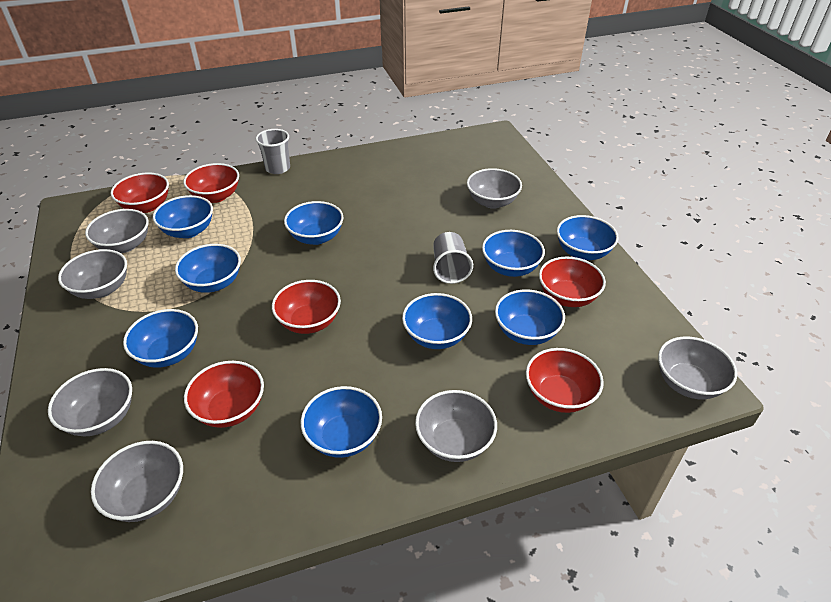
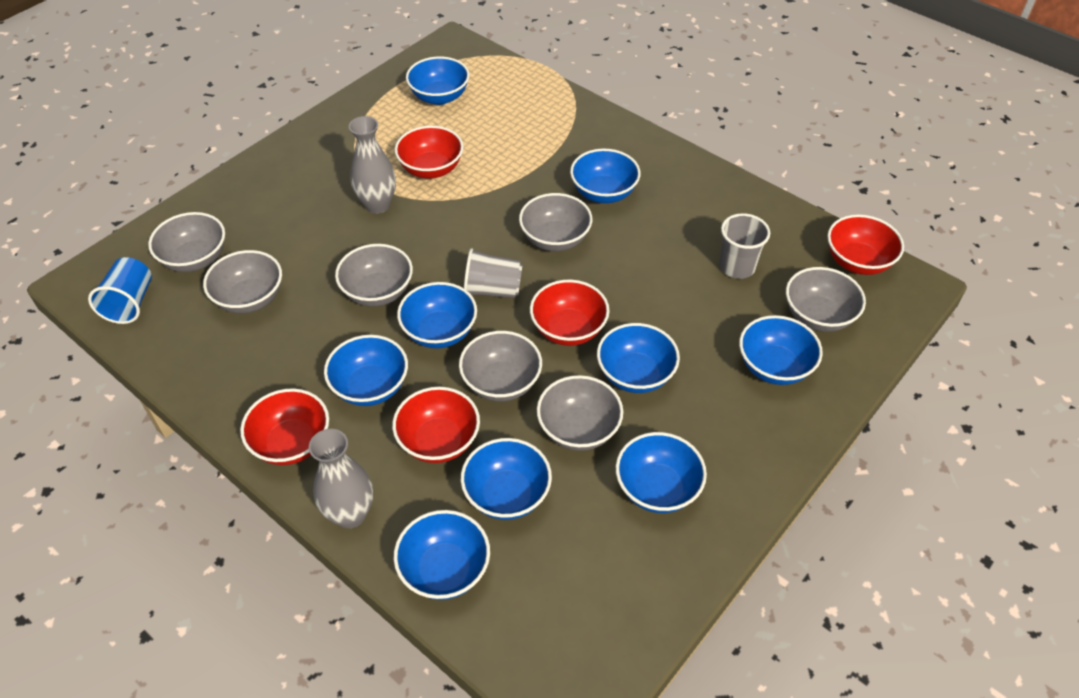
blue cup: 0 -> 1
grey vase: 0 -> 2
red bowl: 6 -> 5

